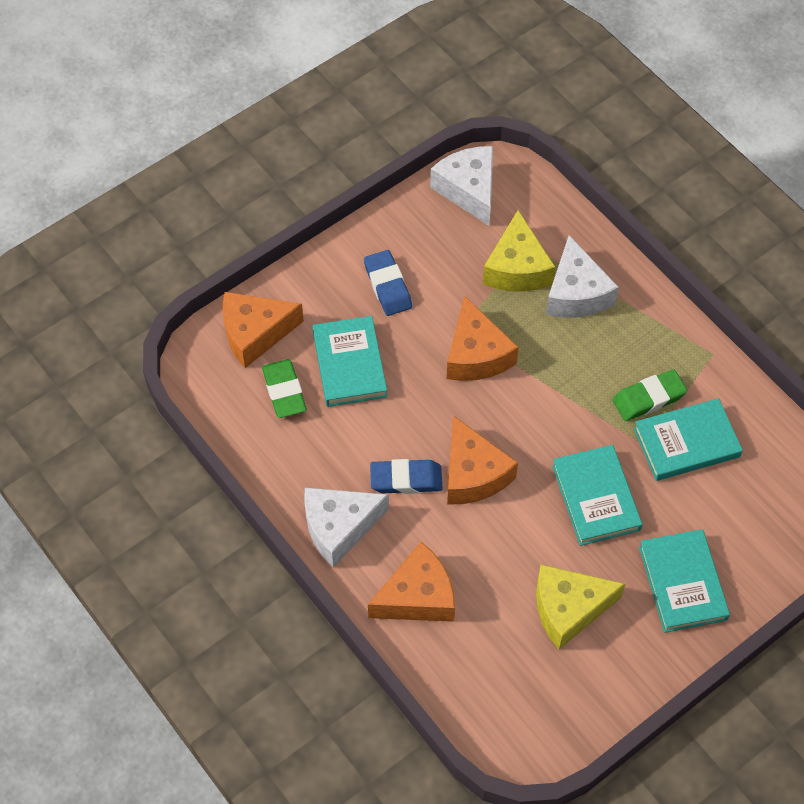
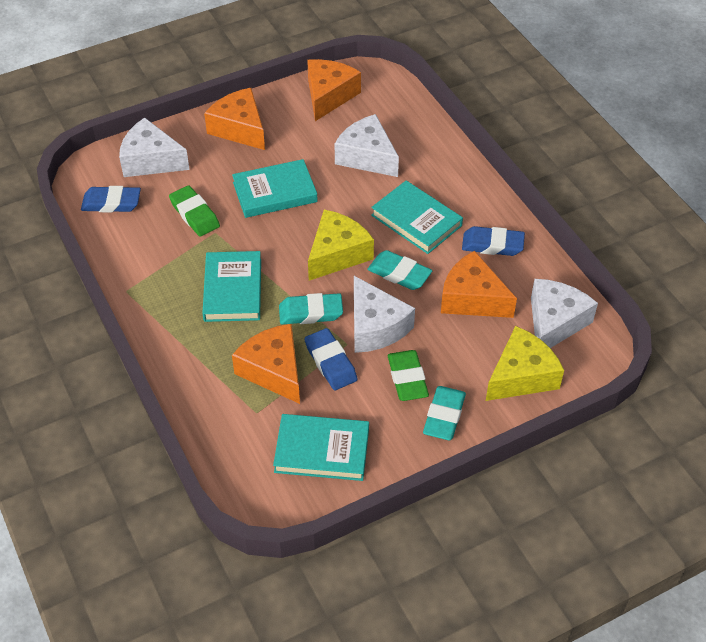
blue eraser: 2 -> 3
turquoise eraser: 0 -> 3
white cheese: 3 -> 4

